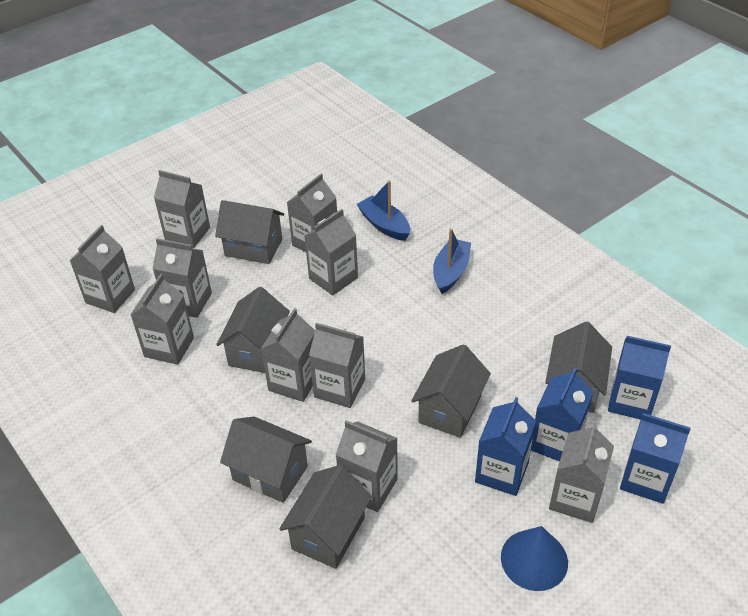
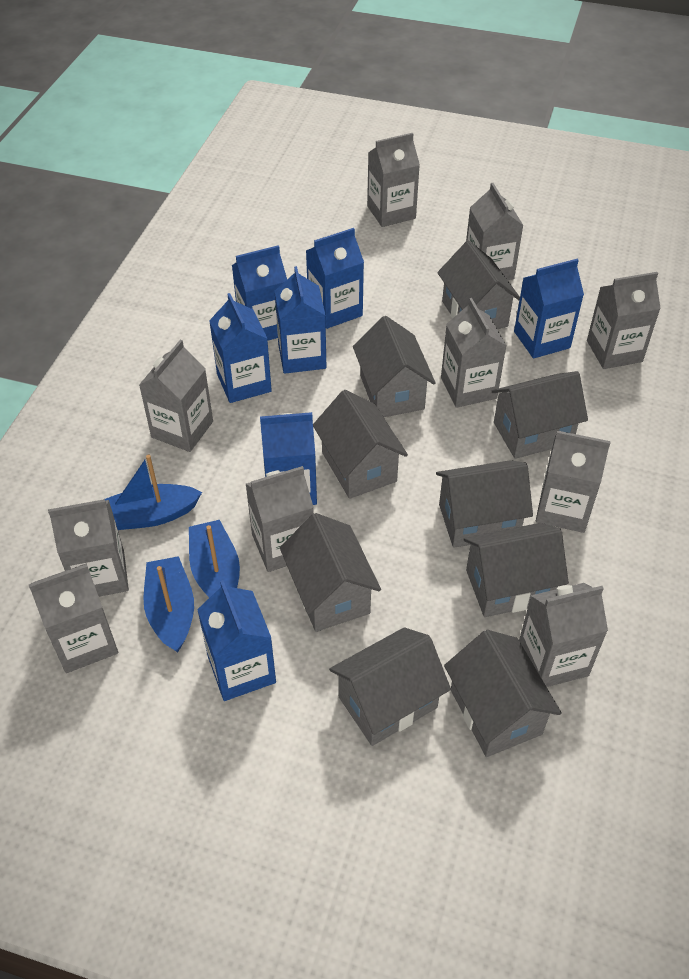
blue boat: 2 -> 3
blue carton: 4 -> 7
blue cone: 1 -> 0
grey house: 6 -> 9

